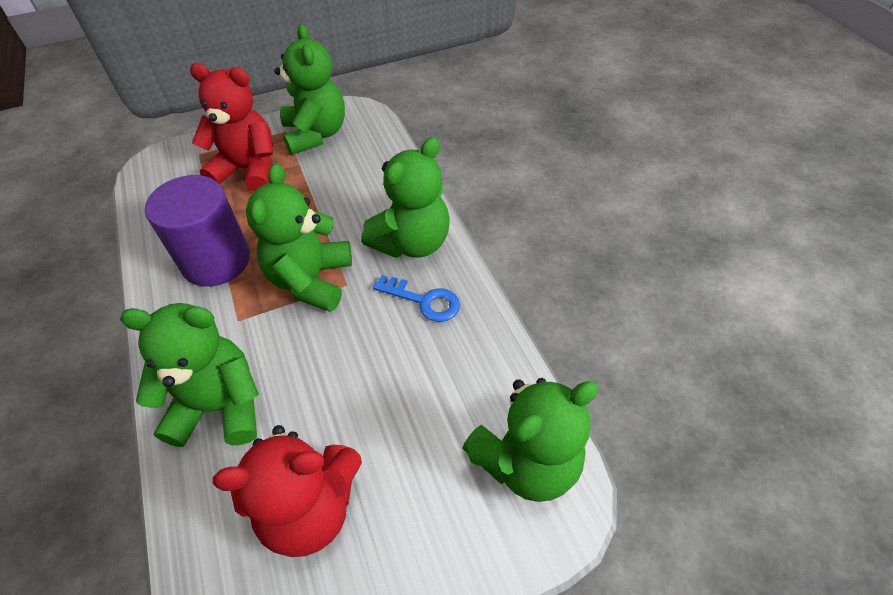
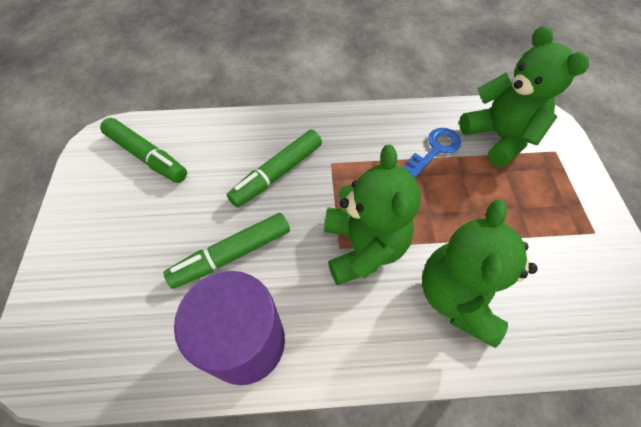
green marker: 0 -> 3
green teddy bear: 5 -> 3
red teddy bear: 2 -> 0

